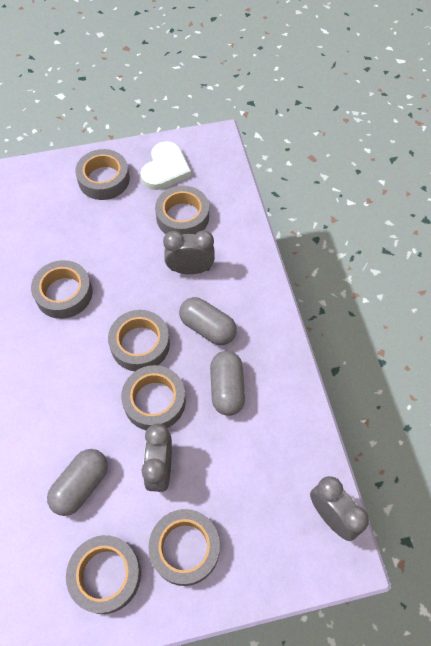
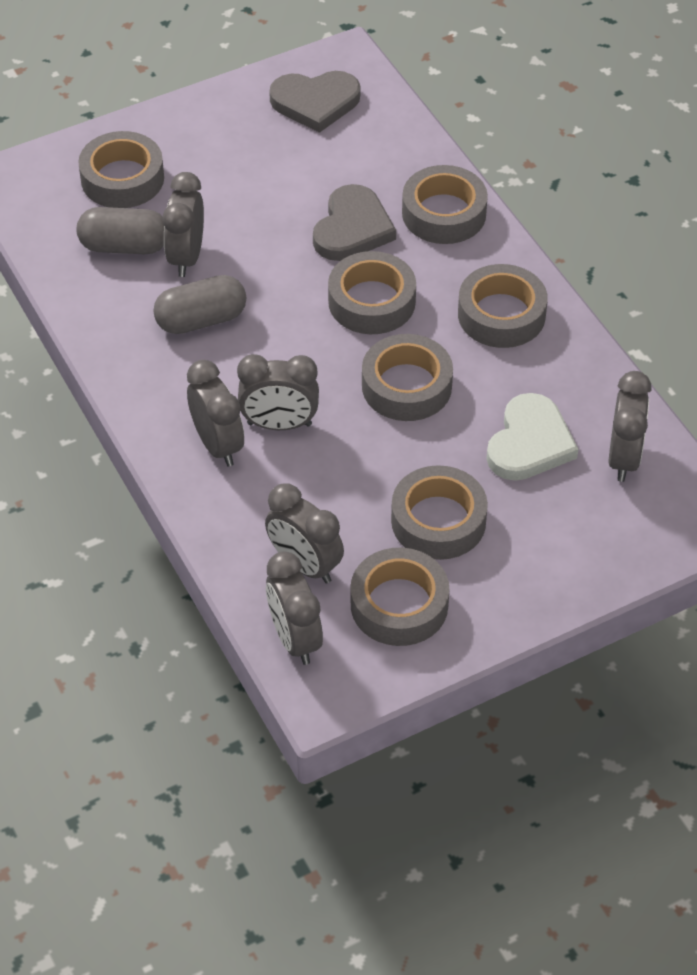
grey capsule: 3 -> 2
grey clock: 3 -> 6
grey heart: 0 -> 2

